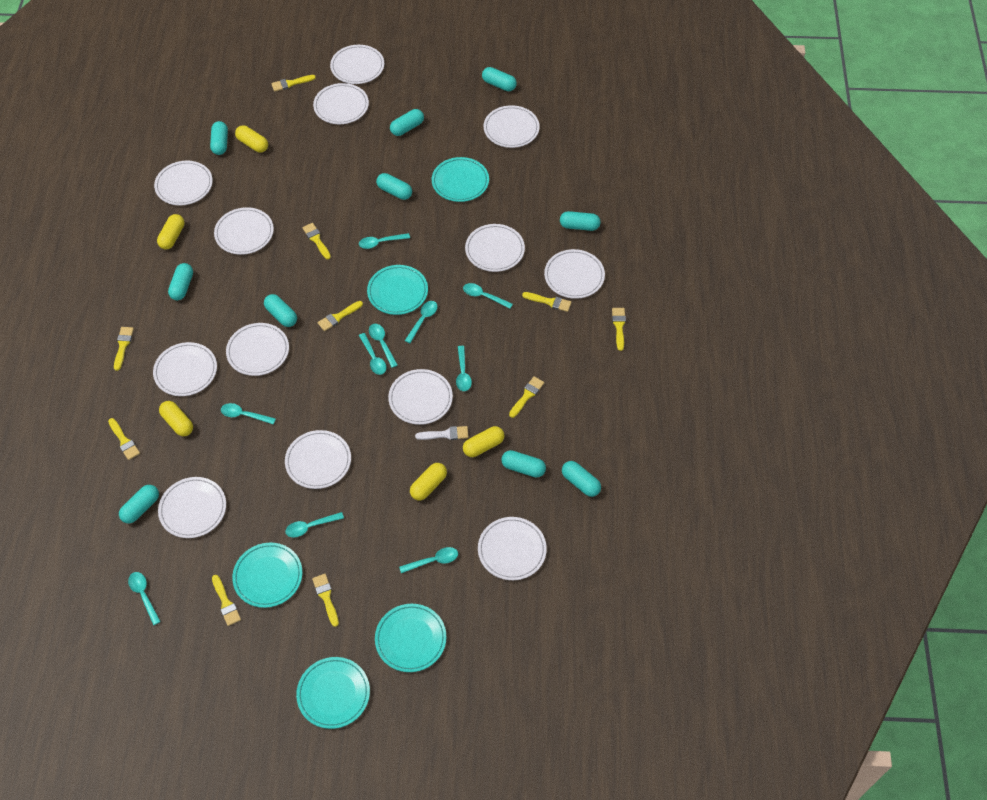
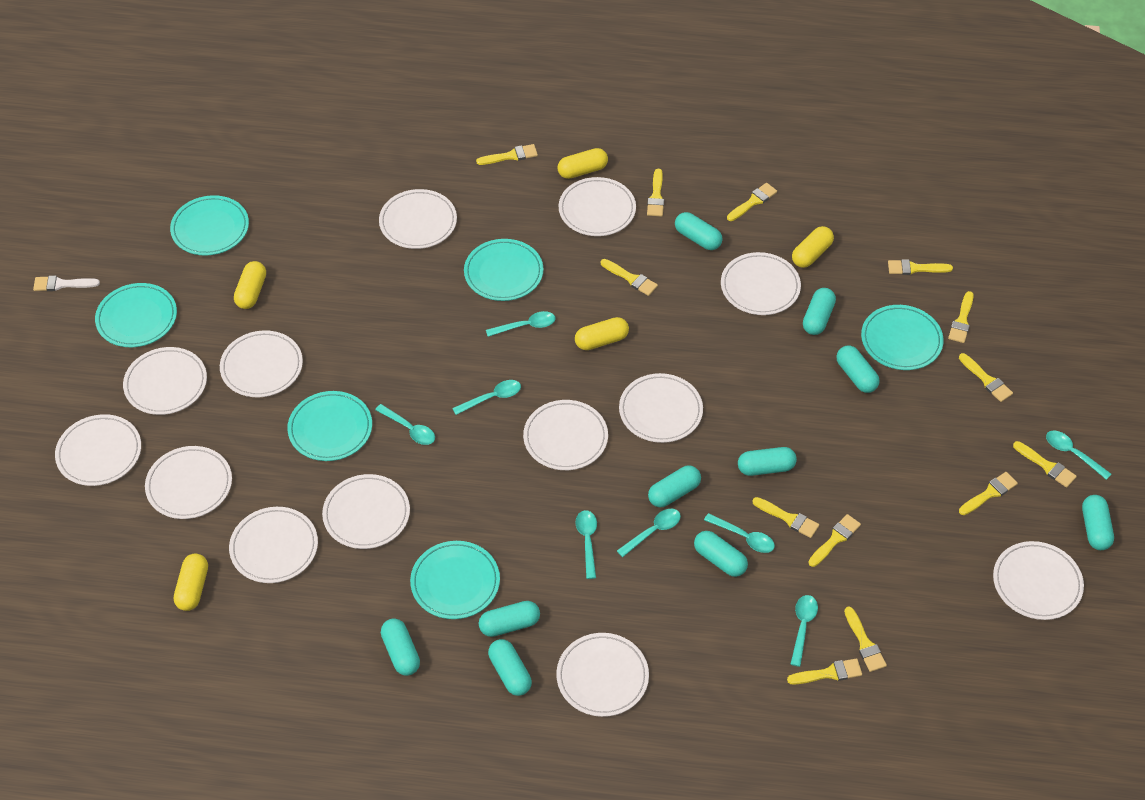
turquoise plate: 5 -> 6
turquoise spoon: 10 -> 8
yellow brush: 10 -> 13

